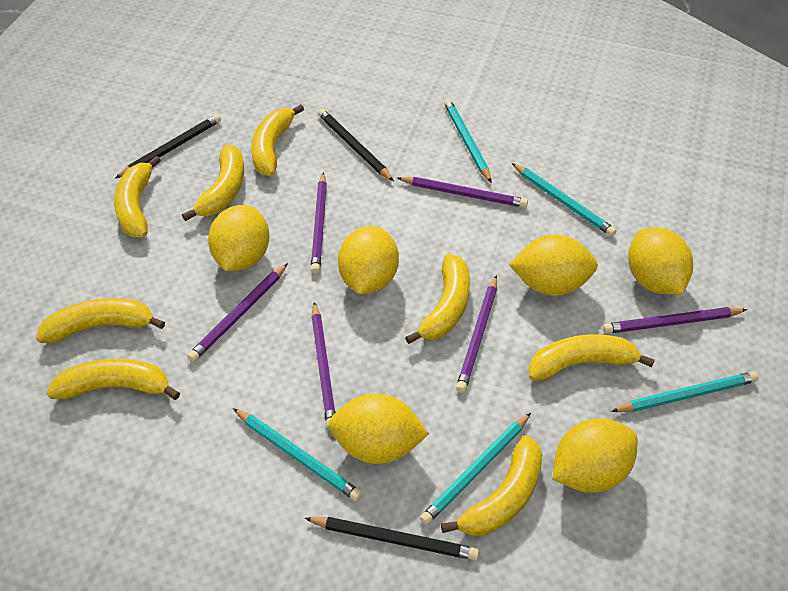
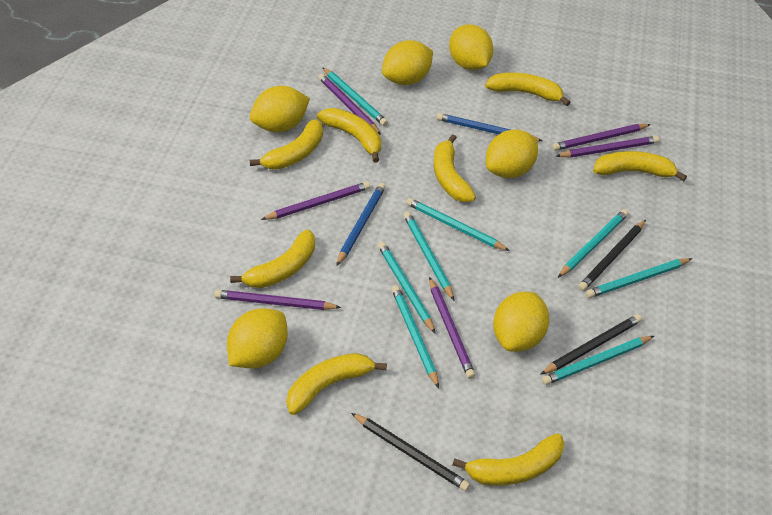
blue pencil: 0 -> 2
turquoise pencil: 5 -> 8

